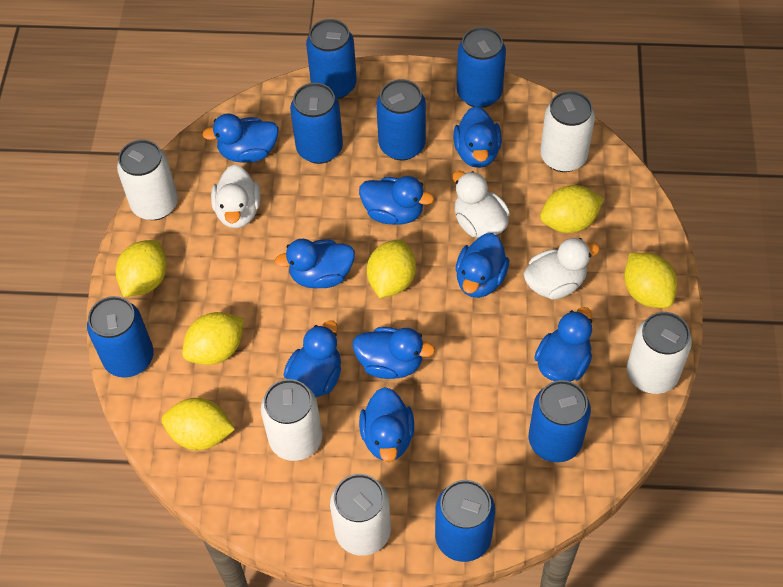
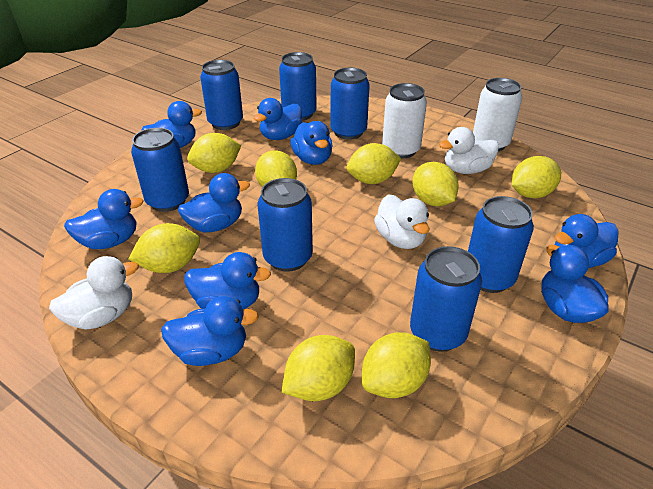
white can: 5 -> 2
yellow lemon: 6 -> 8

